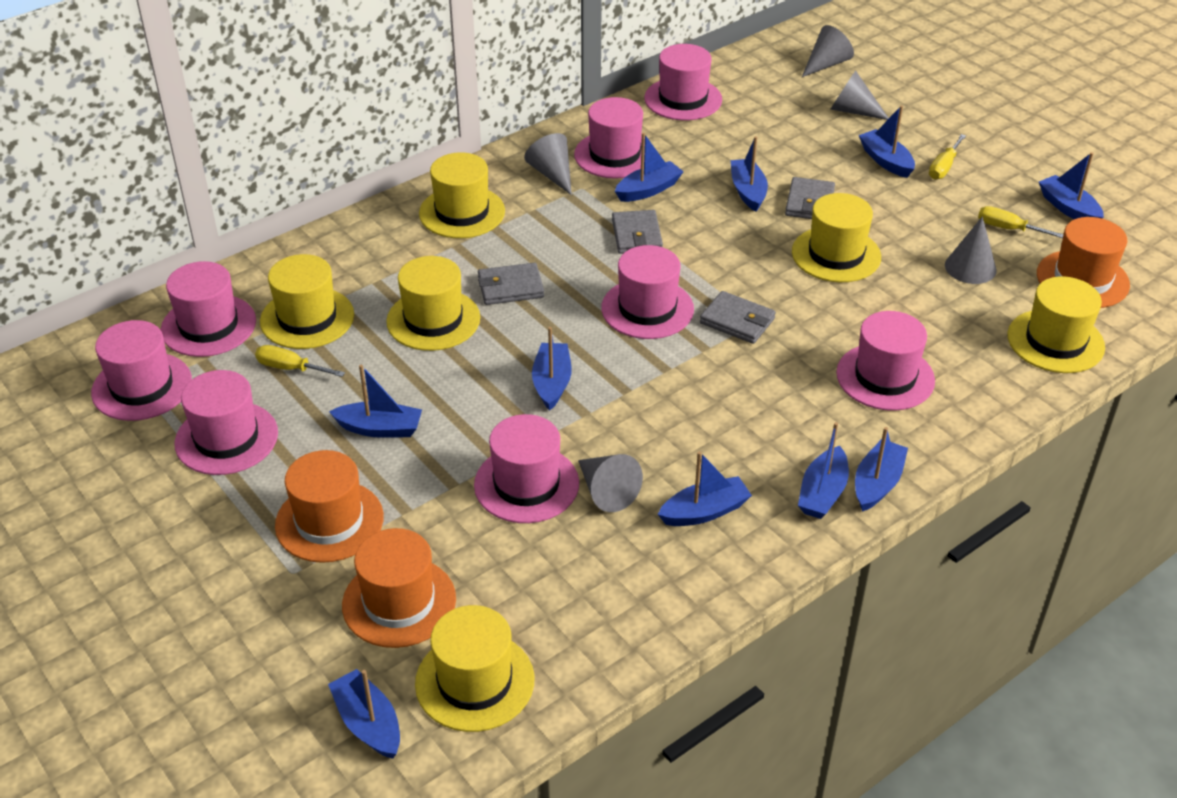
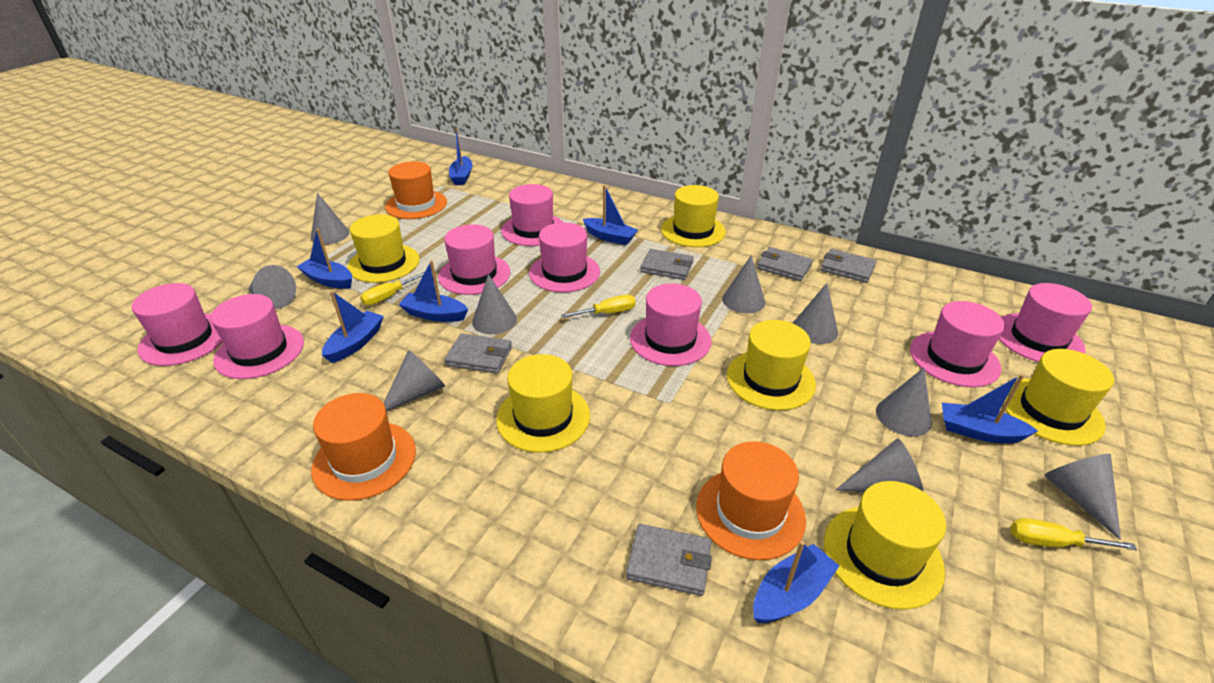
blue boat: 10 -> 7
grey cone: 5 -> 9
grey wallet: 4 -> 5

